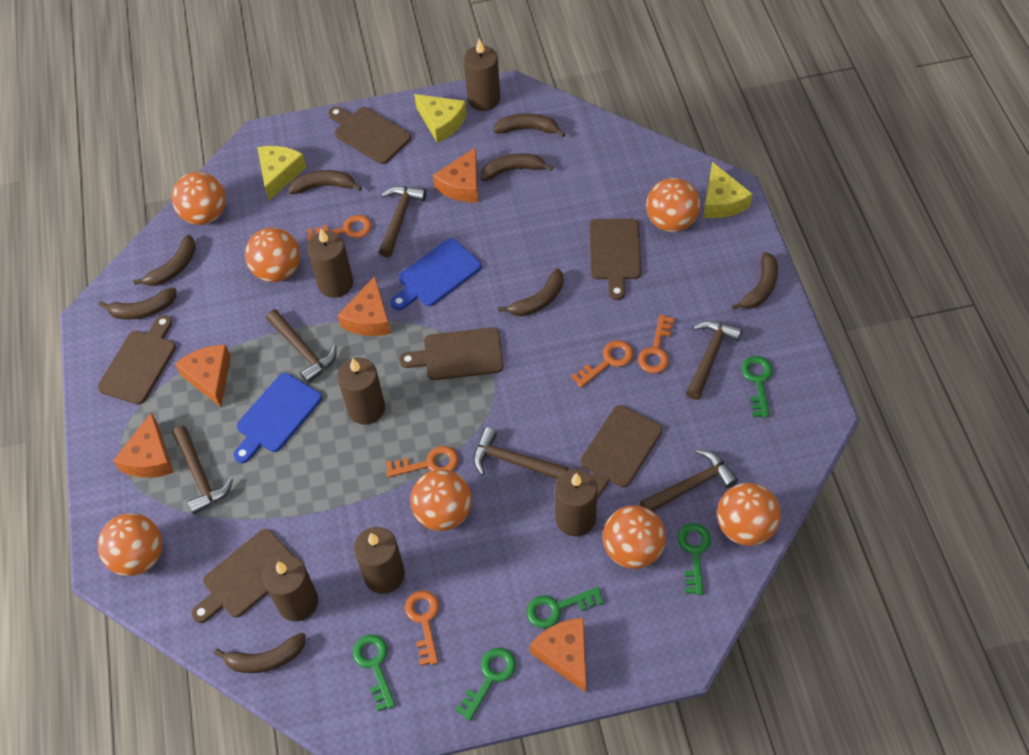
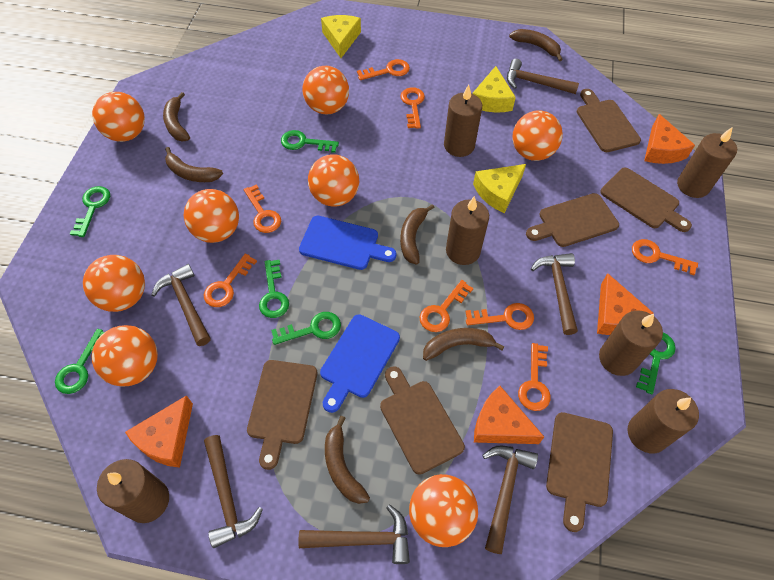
brown banana: 8 -> 6
green key: 5 -> 6
orange ball: 7 -> 8
orange cheese: 5 -> 4
orange key: 5 -> 8

